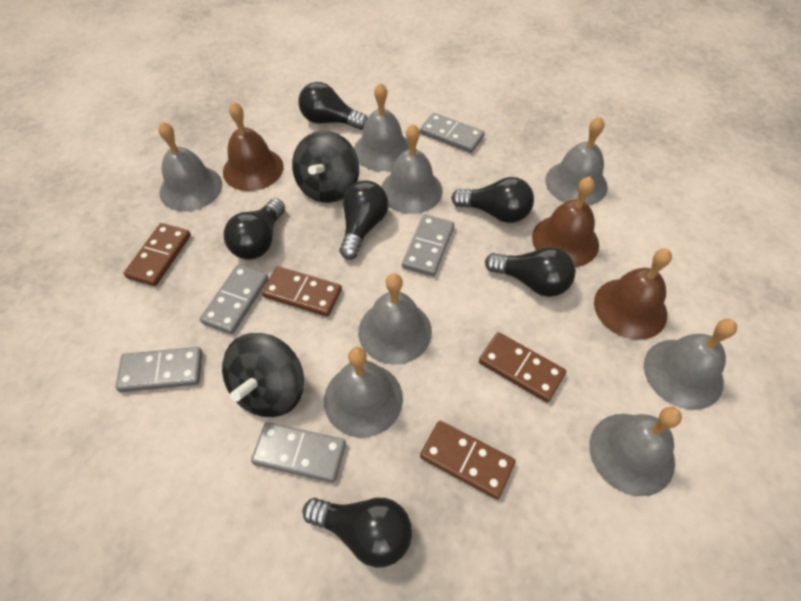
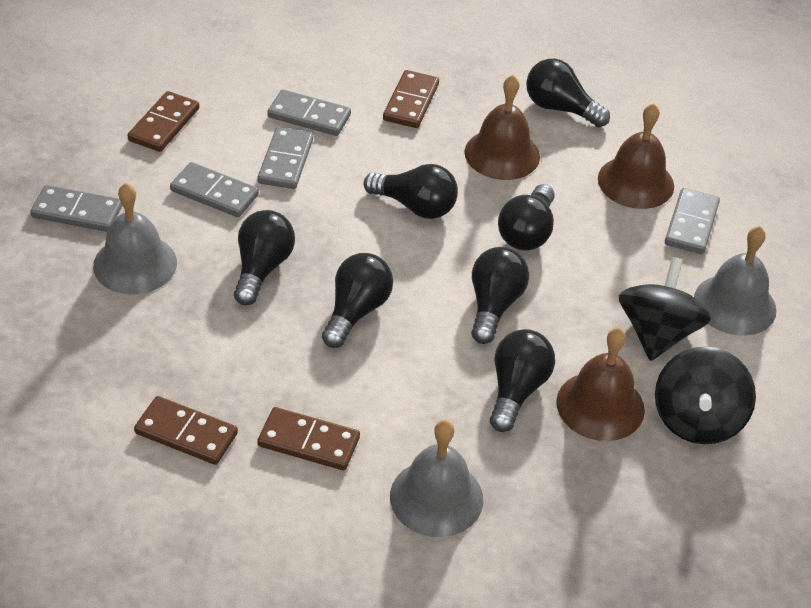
black light bulb: 6 -> 7
grey bell: 8 -> 3

